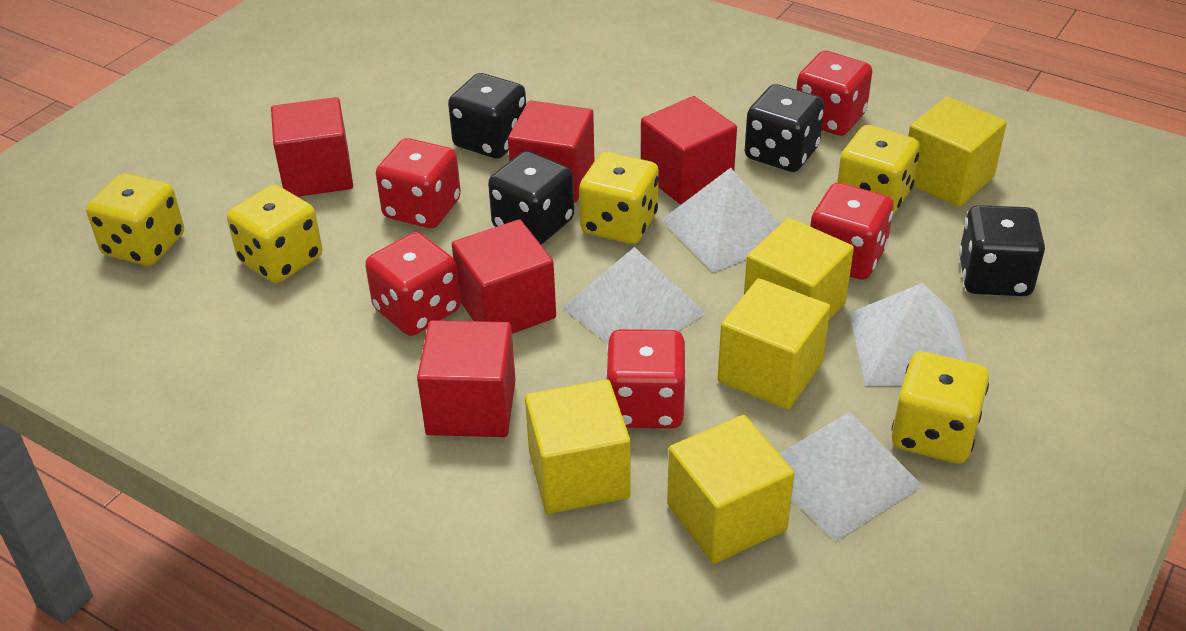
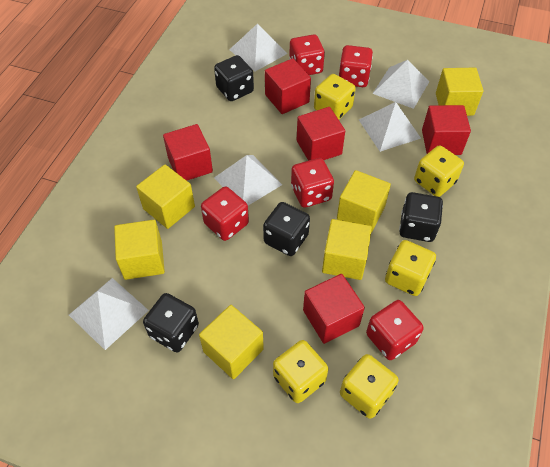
white pyramid: 4 -> 5
yellow cube: 5 -> 6

